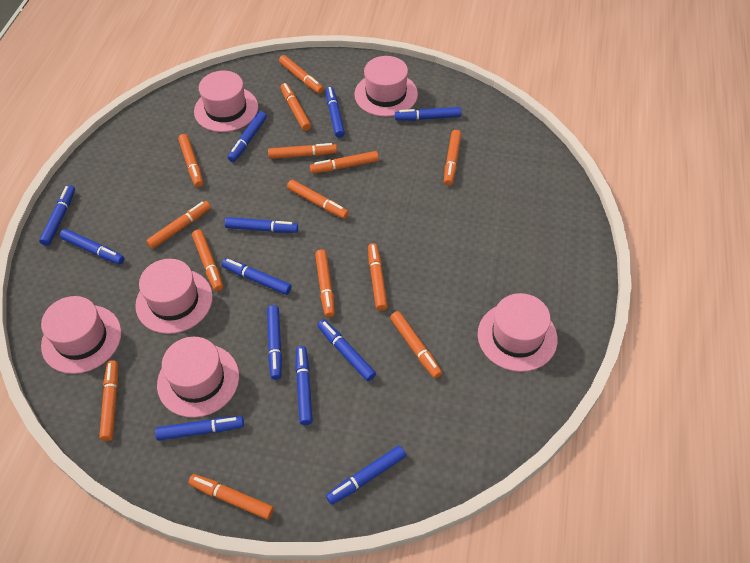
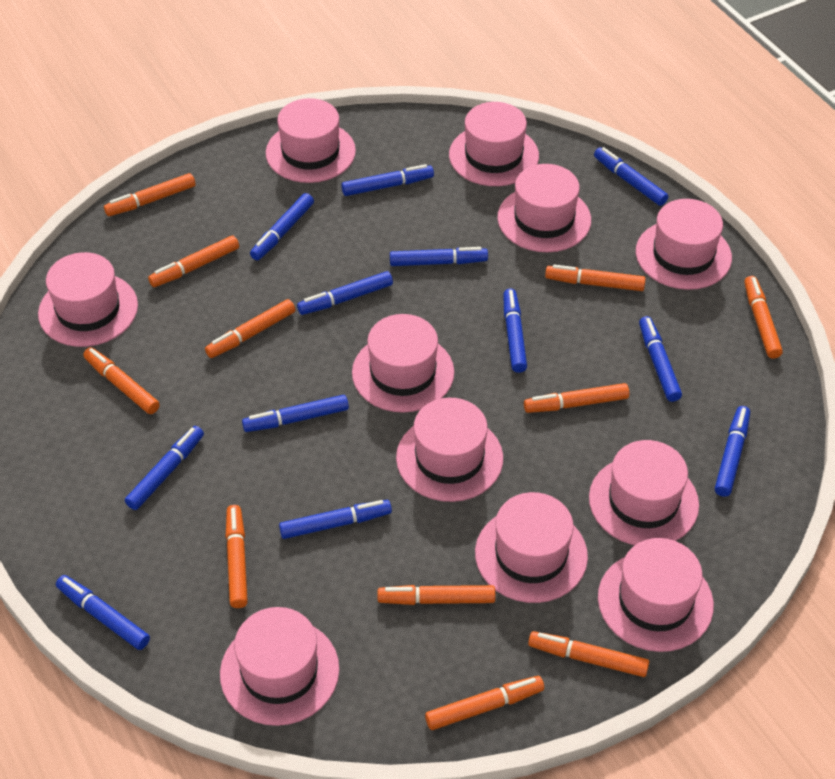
orange marker: 14 -> 11
pink hat: 6 -> 11

